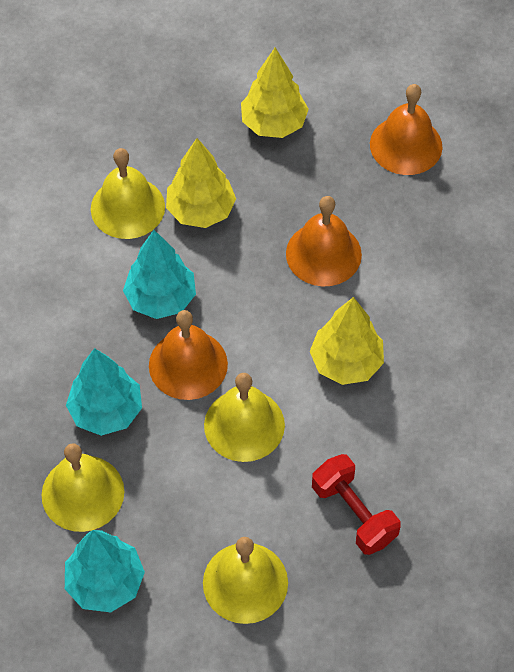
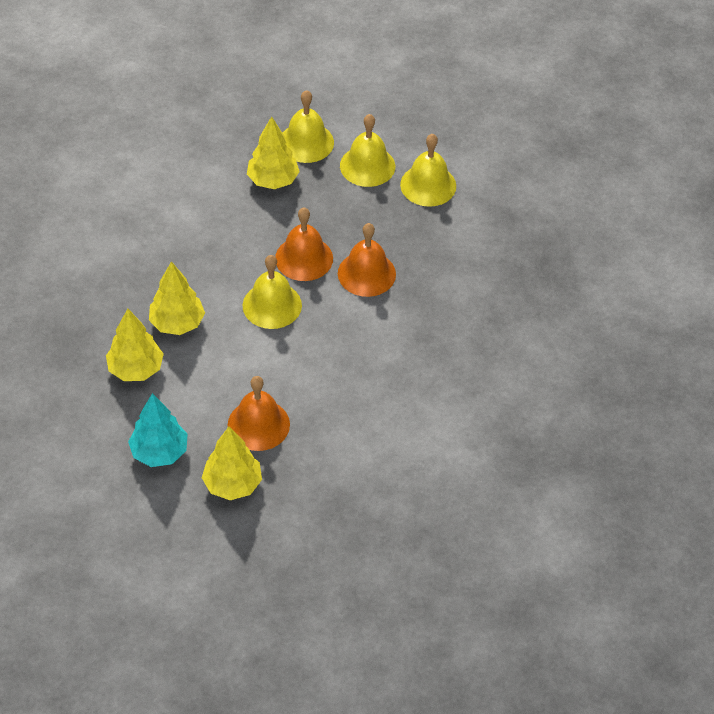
red dumbbell: 1 -> 0
turquoise tree: 3 -> 1
yellow tree: 3 -> 4

